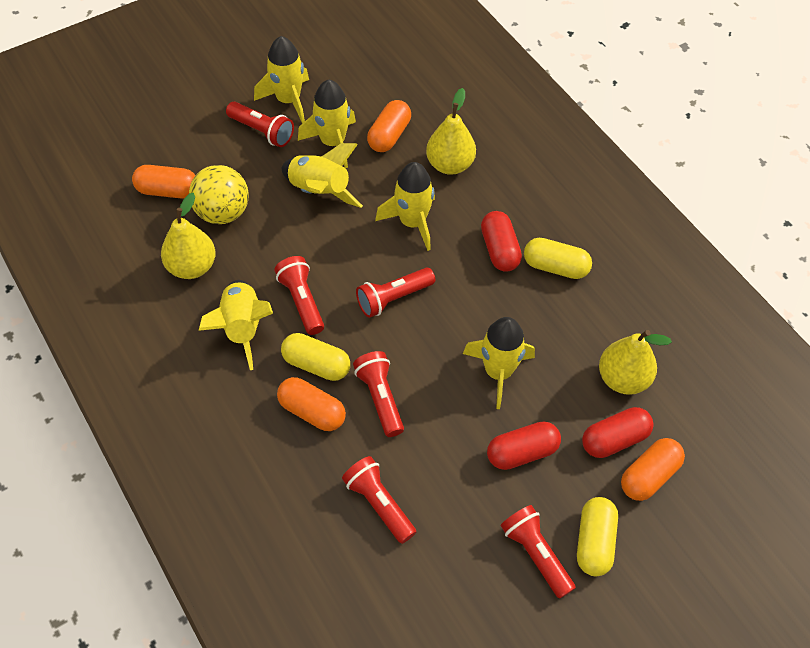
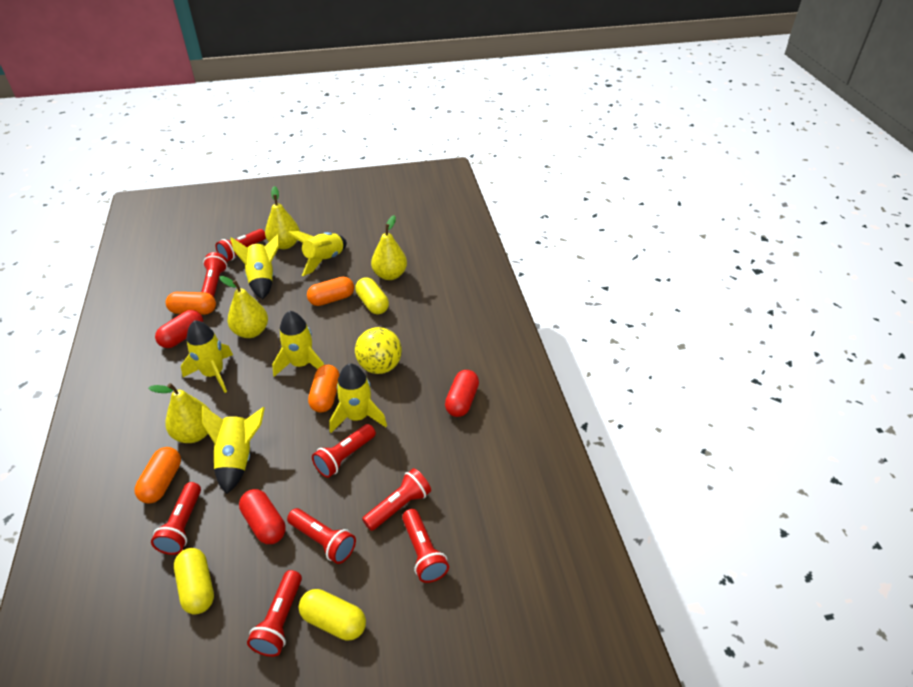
red flashlight: 6 -> 8
yellow pear: 3 -> 4

